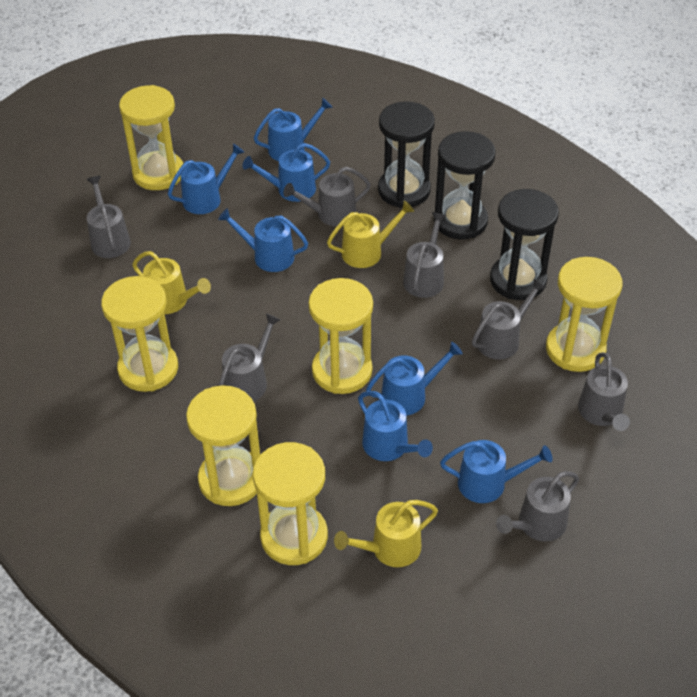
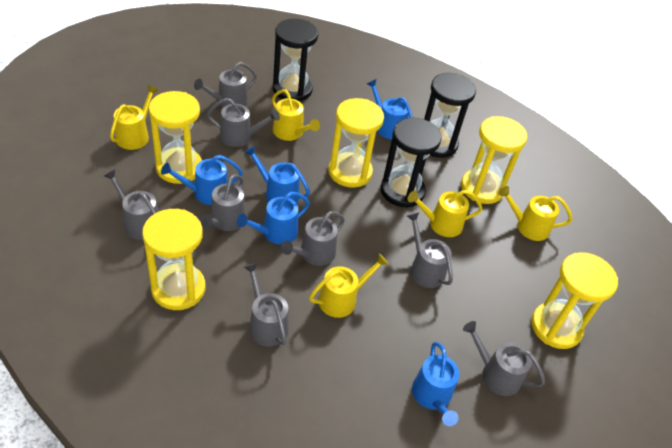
blue watering can: 7 -> 5
grey watering can: 7 -> 8
yellow hourglass: 6 -> 5
yellow watering can: 3 -> 5

